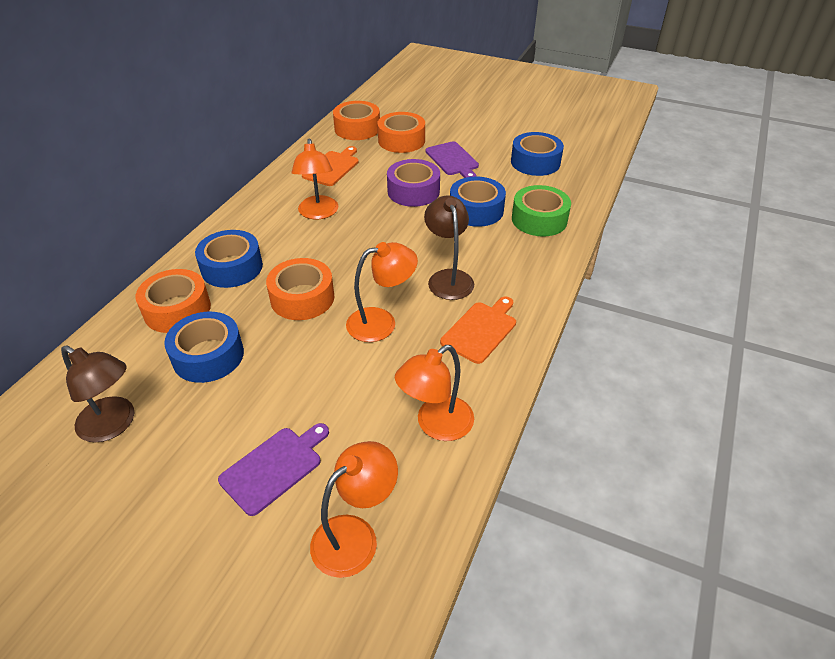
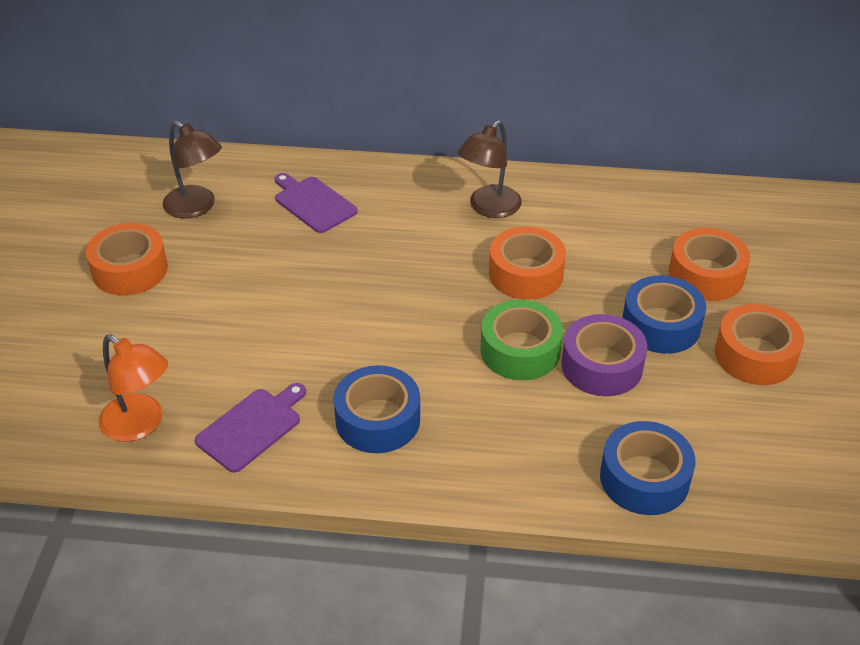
blue tape: 4 -> 3
orange cutting board: 2 -> 0
orange lamp: 4 -> 1

